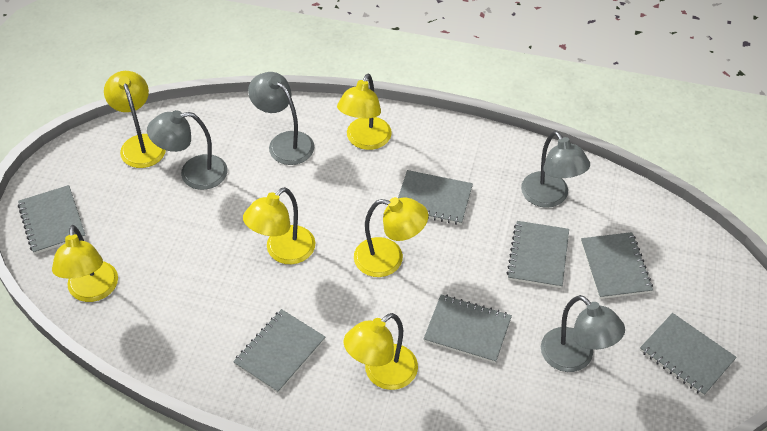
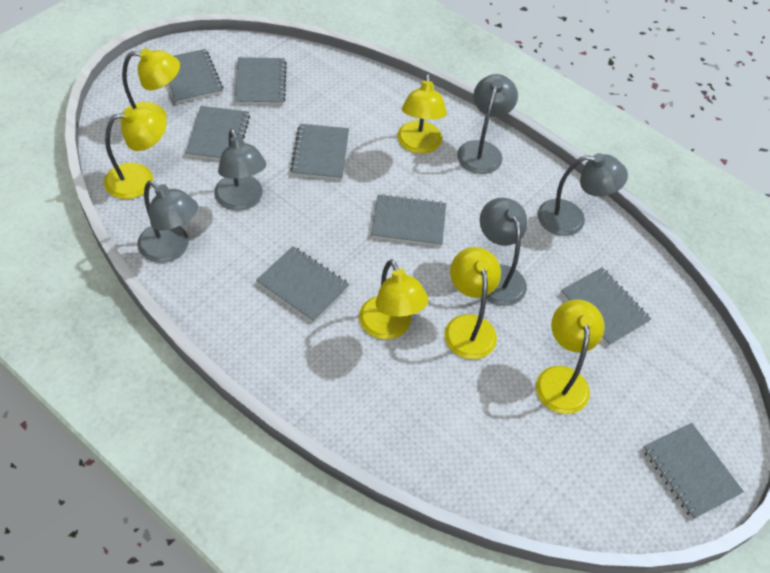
grey lamp: 4 -> 5
grey notebook: 7 -> 8

